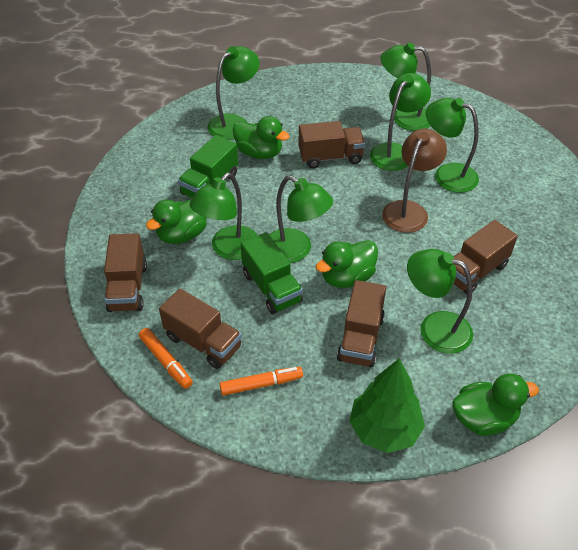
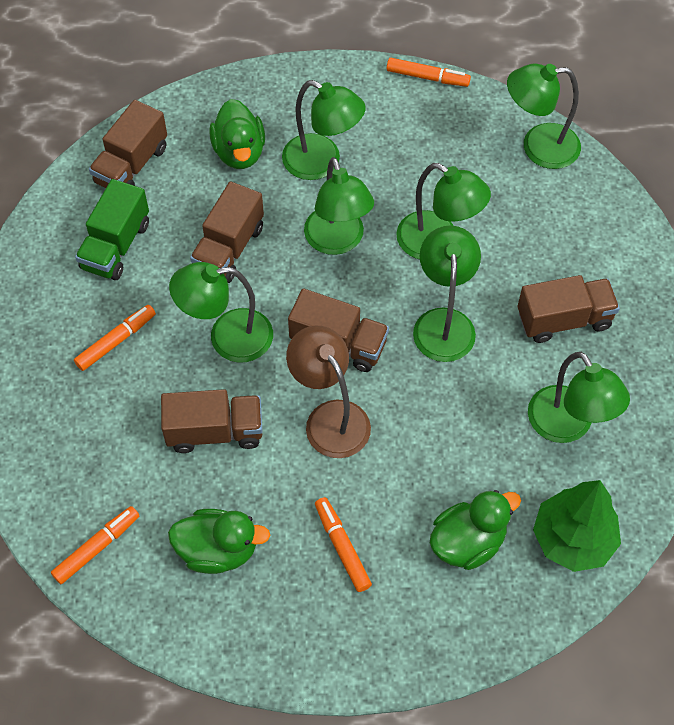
green duck: 4 -> 3
green truck: 2 -> 1
orange marker: 2 -> 4

